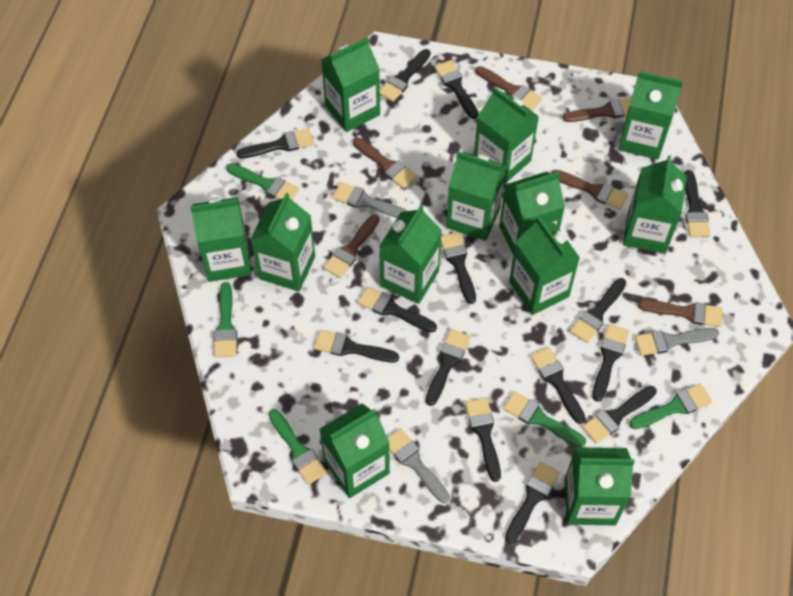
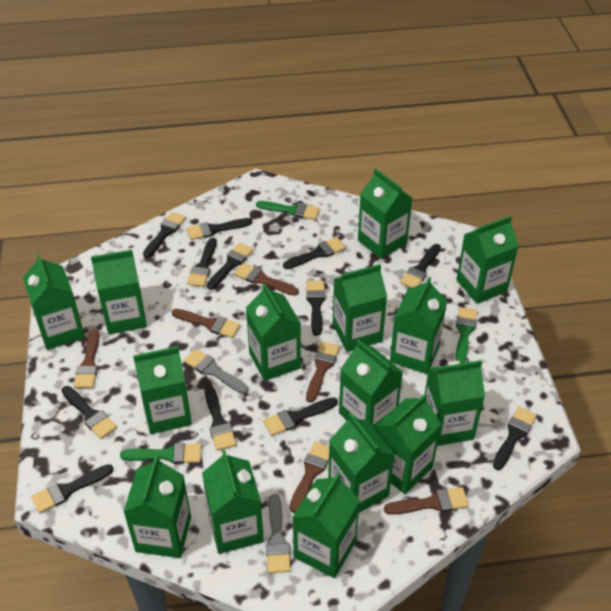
black brush: 14 -> 12
green brush: 5 -> 3
green carton: 12 -> 15
grey brush: 3 -> 2

